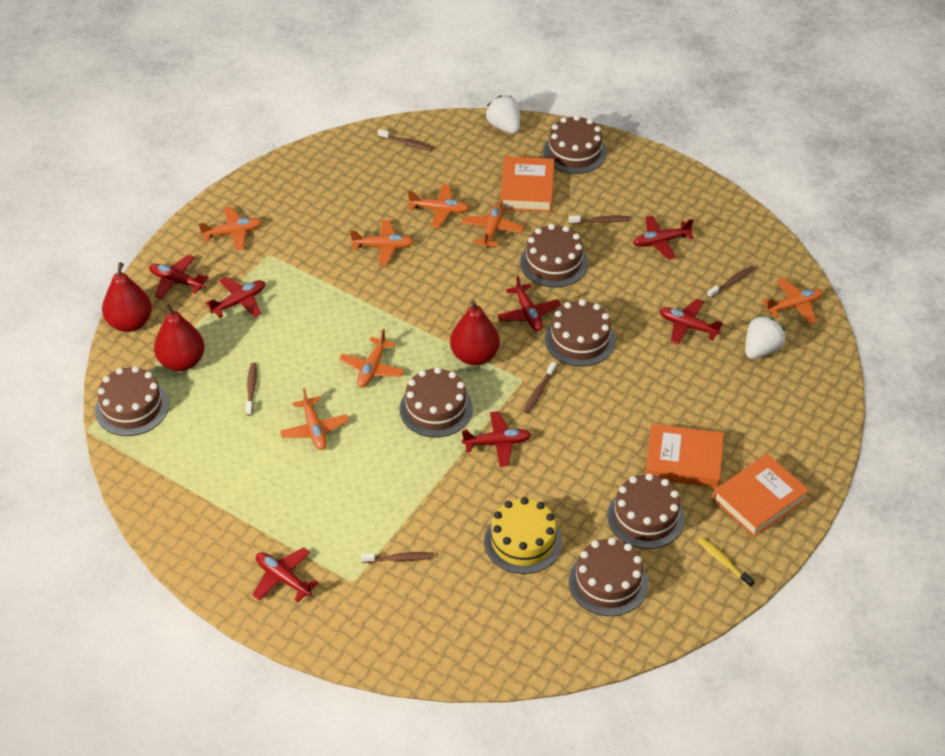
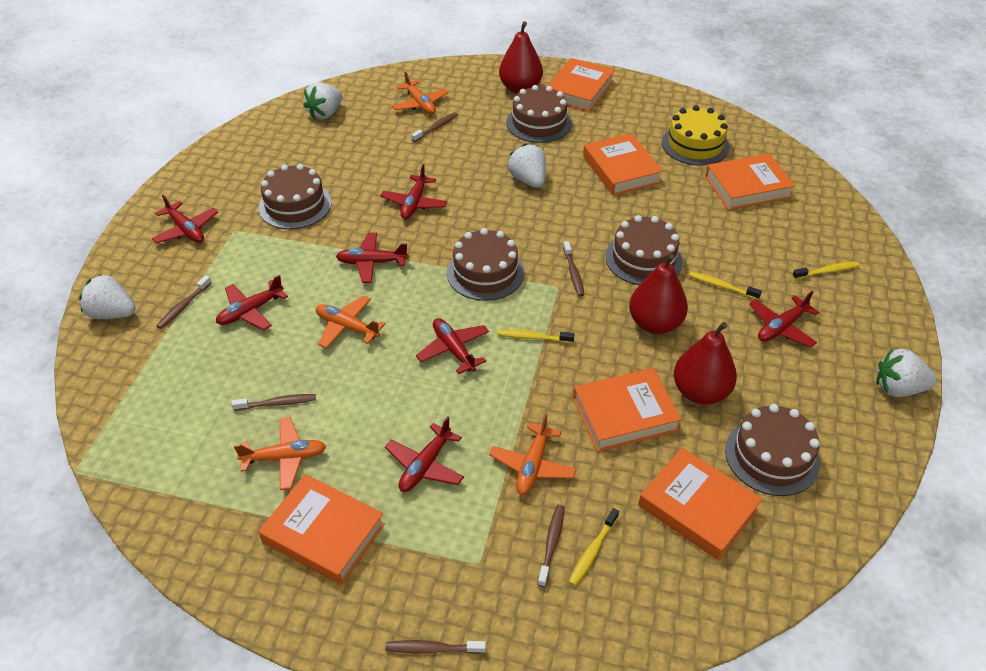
brown cake: 7 -> 5
orange book: 3 -> 6
orange plane: 7 -> 4
white strawberry: 2 -> 4
yellow toothbrush: 1 -> 4

